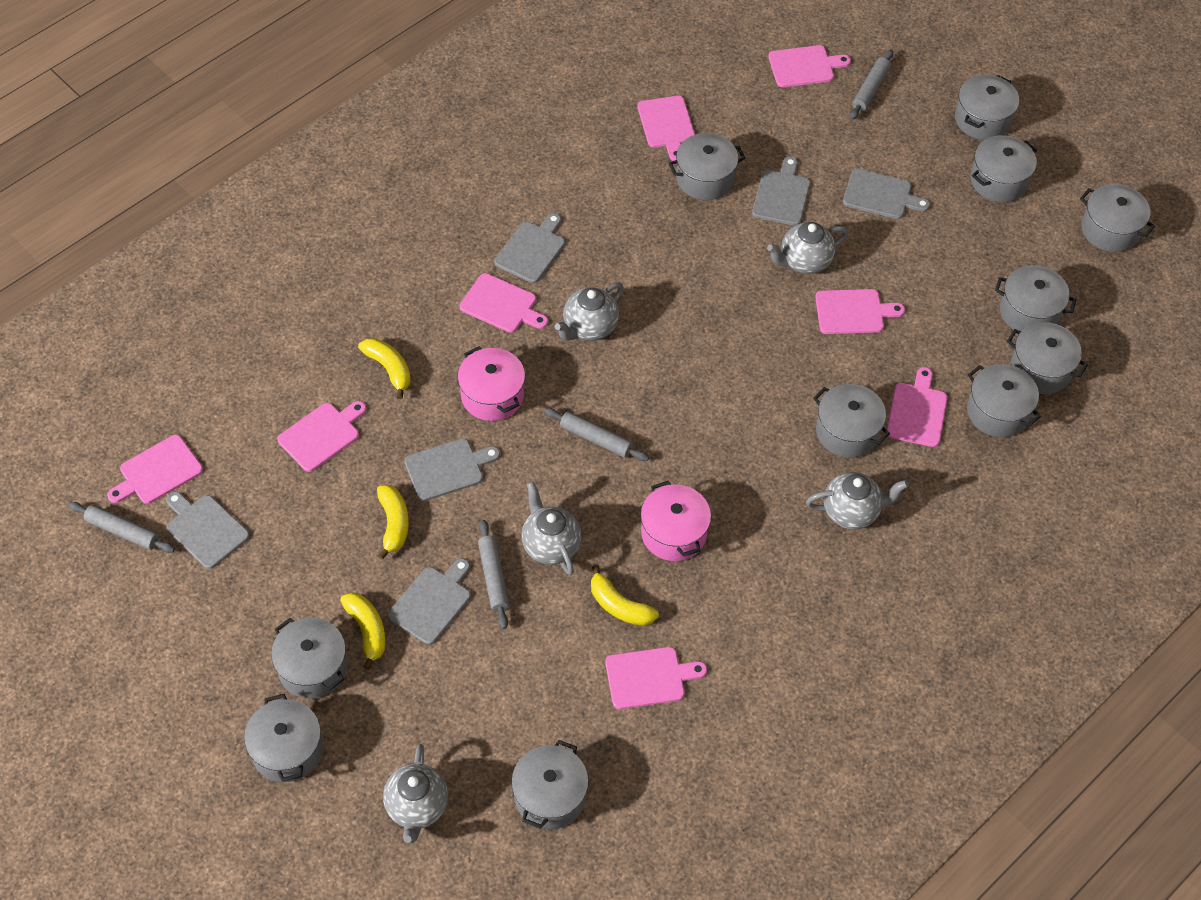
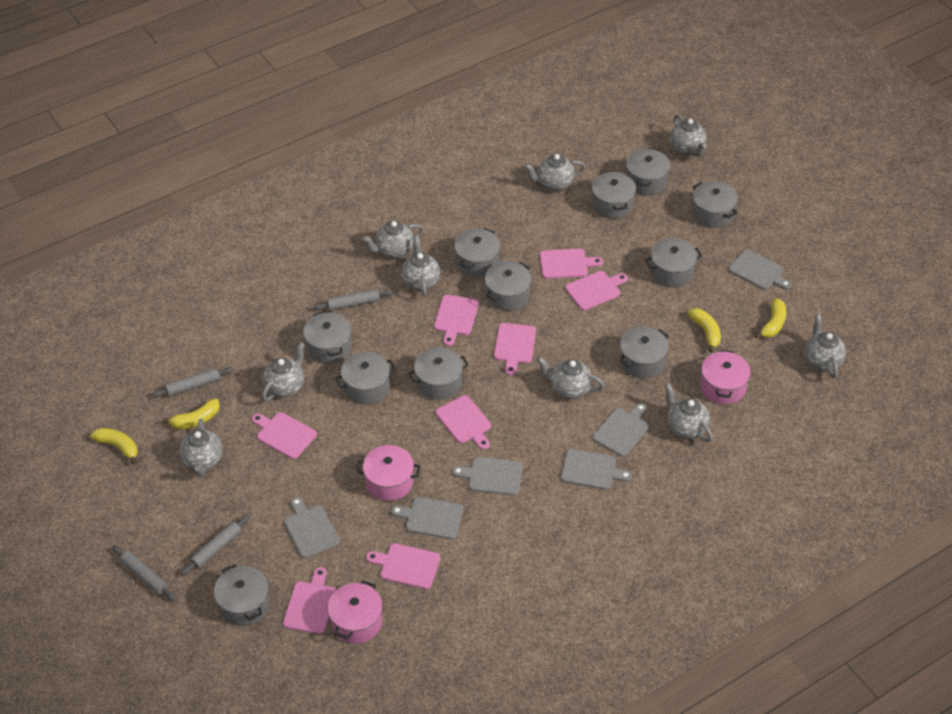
grey teapot: 5 -> 9
pink pot: 2 -> 3

